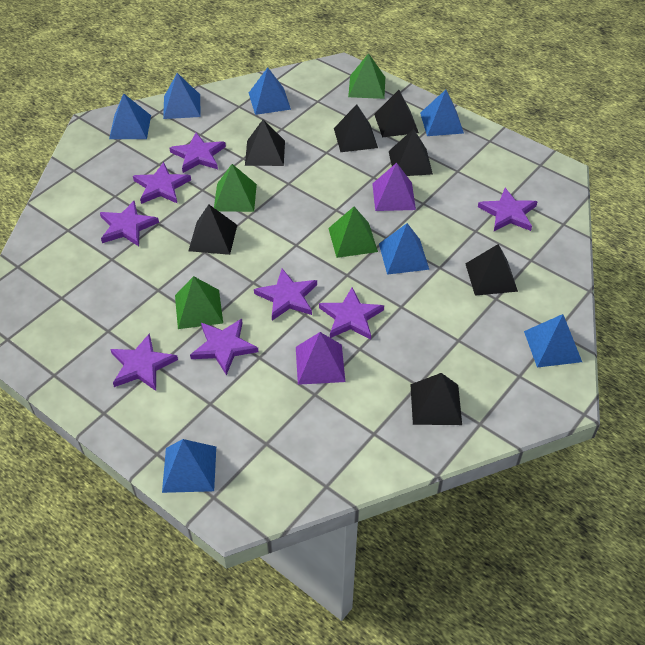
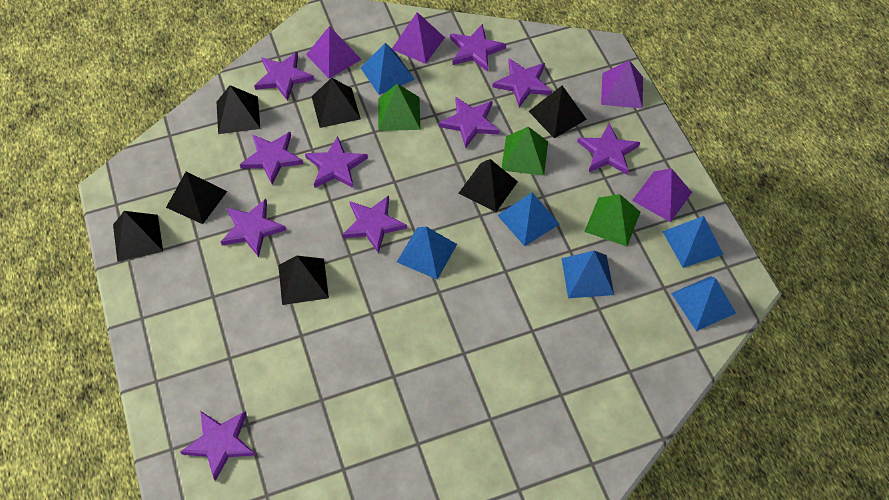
blue pyramid: 7 -> 6
green pyramid: 4 -> 3
purple pyramid: 2 -> 4
purple star: 8 -> 10

